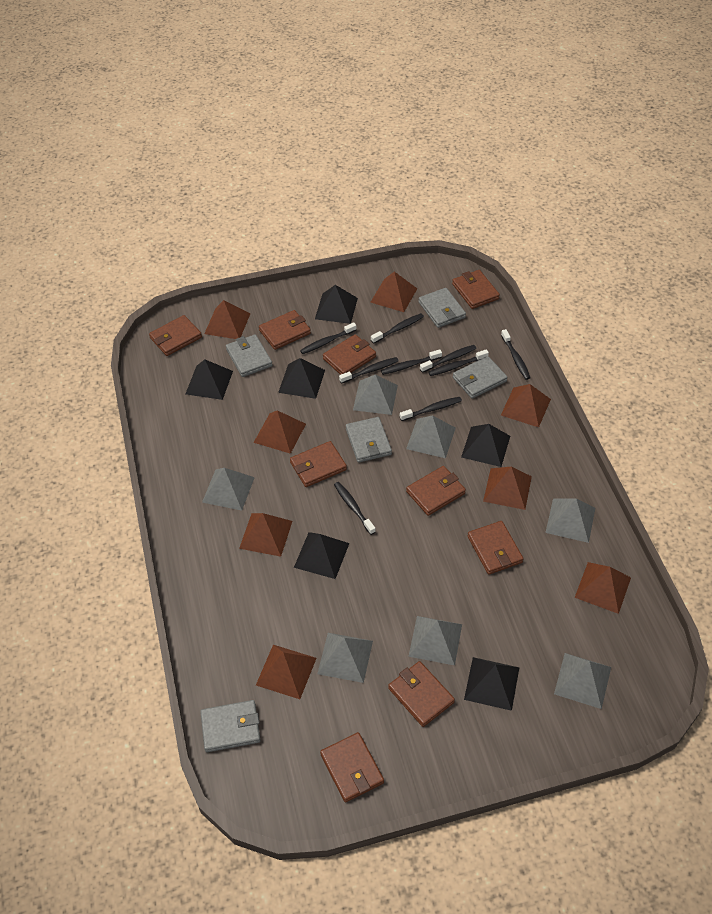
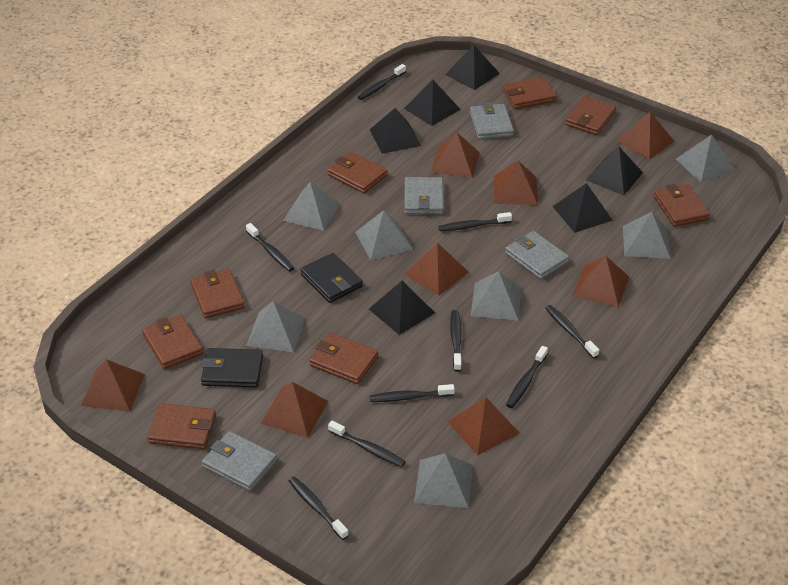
black wallet: 0 -> 2
brown wallet: 9 -> 8
grey wallet: 5 -> 4

